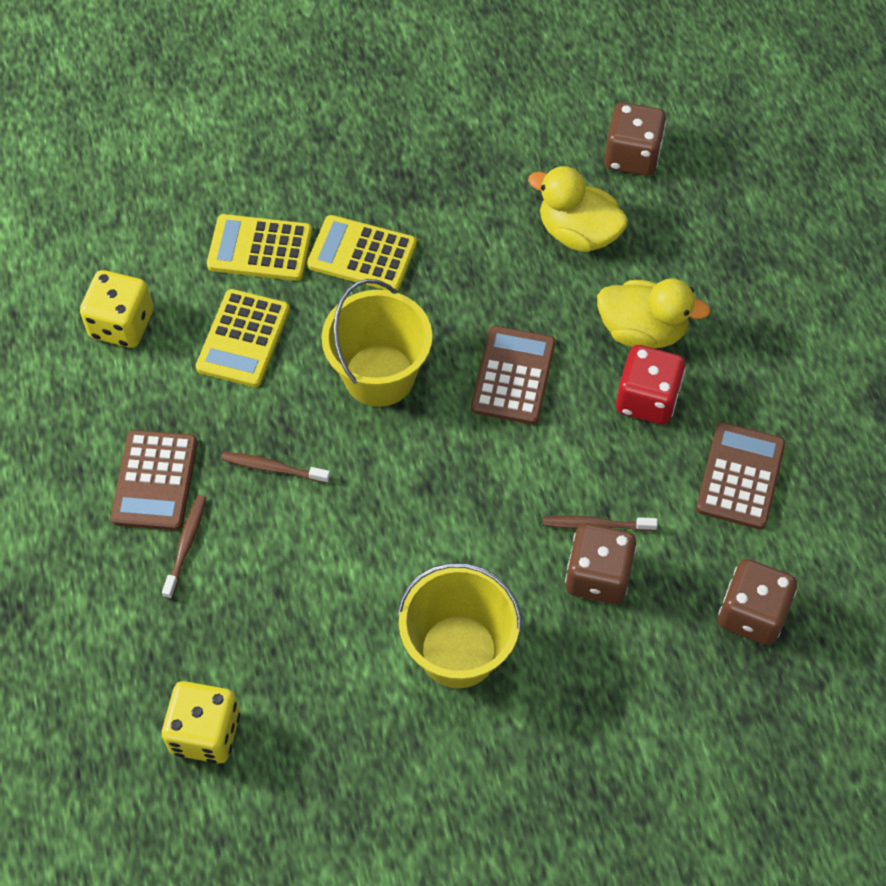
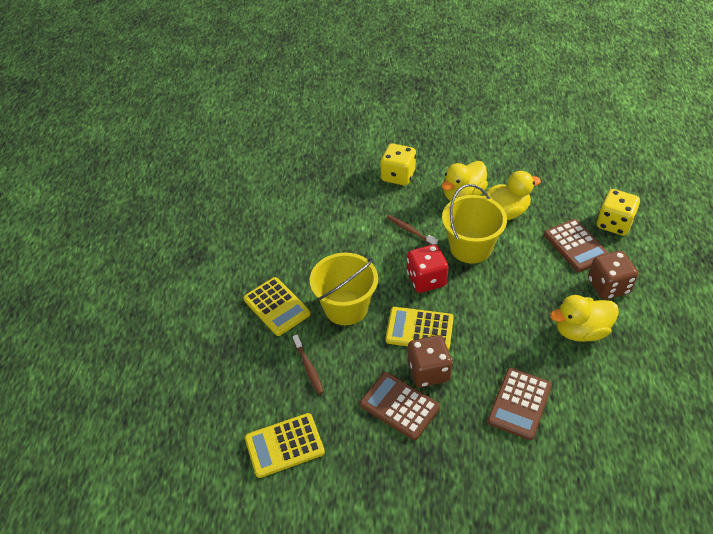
brown dice: 3 -> 2
brown toothbrush: 3 -> 2
yellow duck: 2 -> 3

